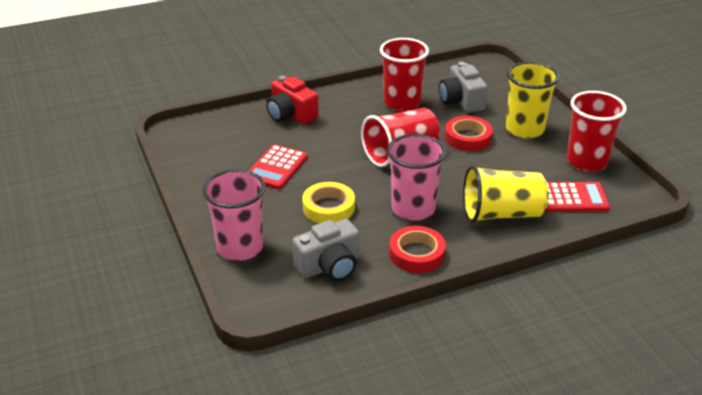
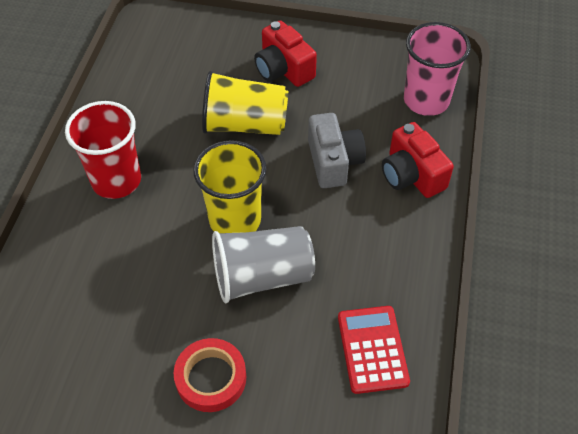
grey camera: 2 -> 1
grey cup: 0 -> 1
pink cup: 2 -> 1
red calculator: 2 -> 1
red camera: 1 -> 2
red cup: 3 -> 1
red tape: 2 -> 1
yellow tape: 1 -> 0

